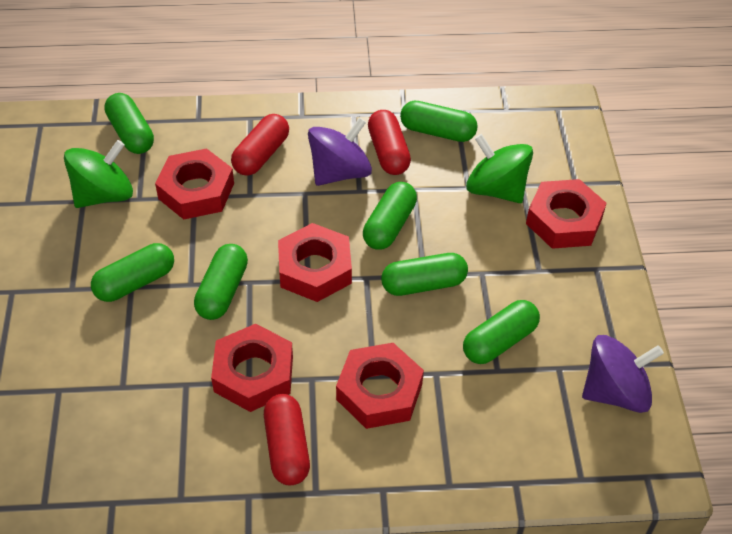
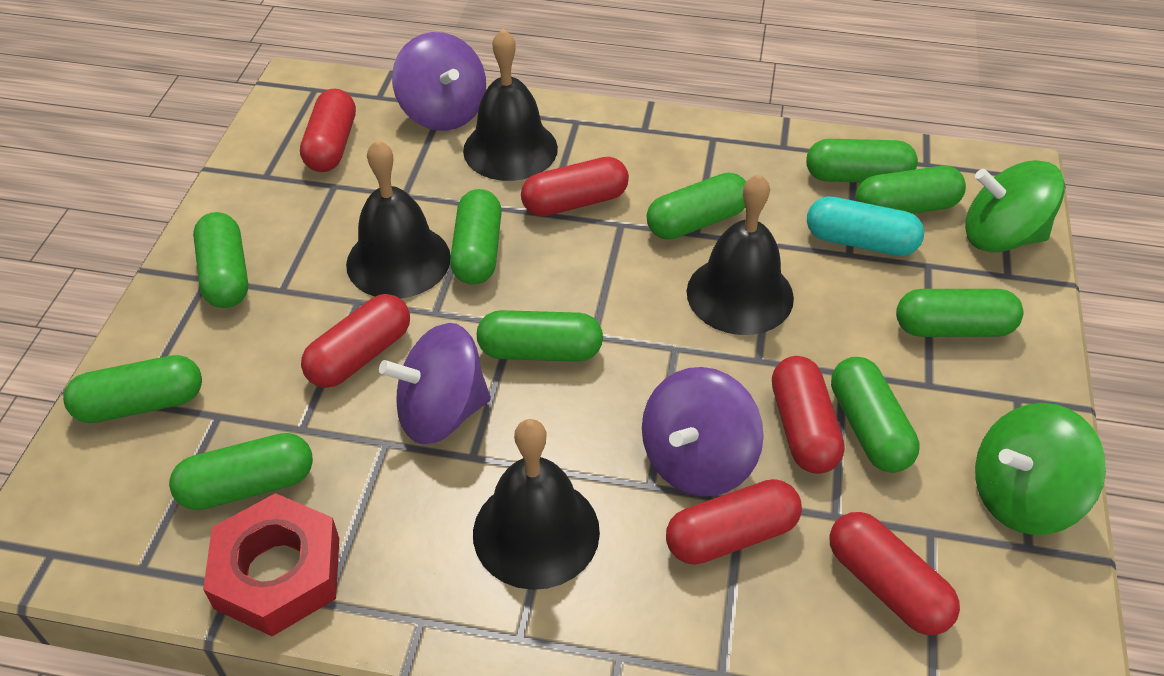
black bell: 0 -> 4
green capsule: 7 -> 10
purple spinning top: 2 -> 3
red capsule: 3 -> 6
red nut: 5 -> 1
turquoise capsule: 0 -> 1

